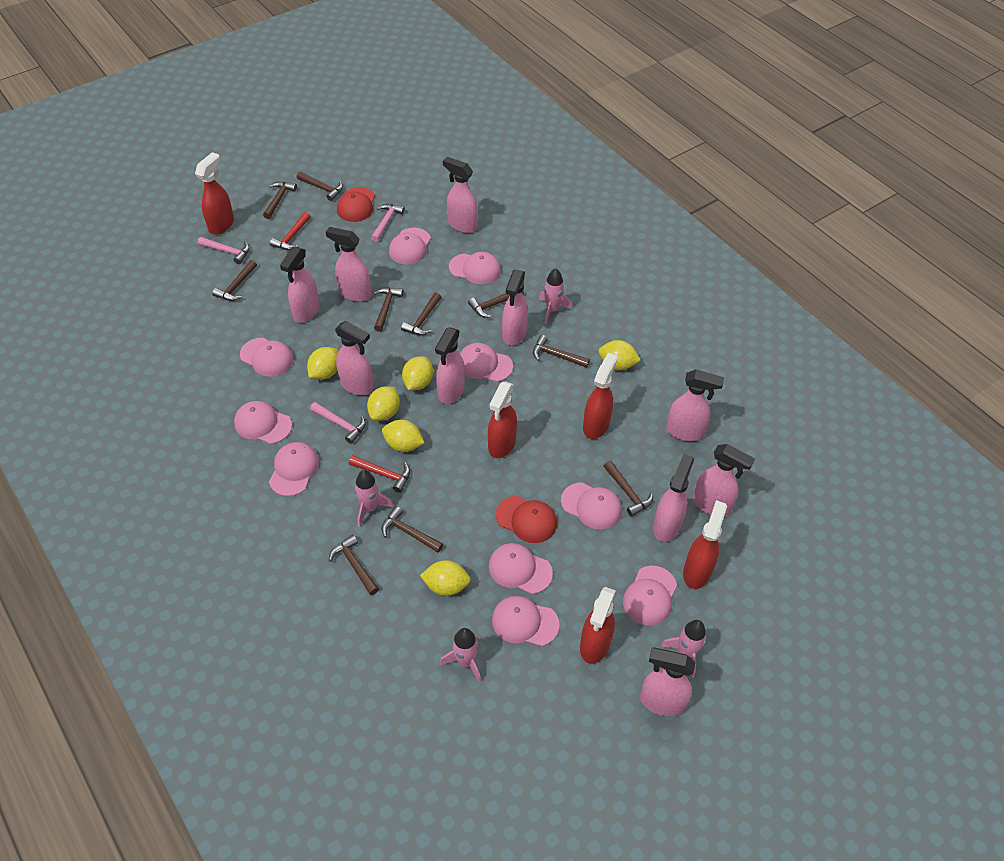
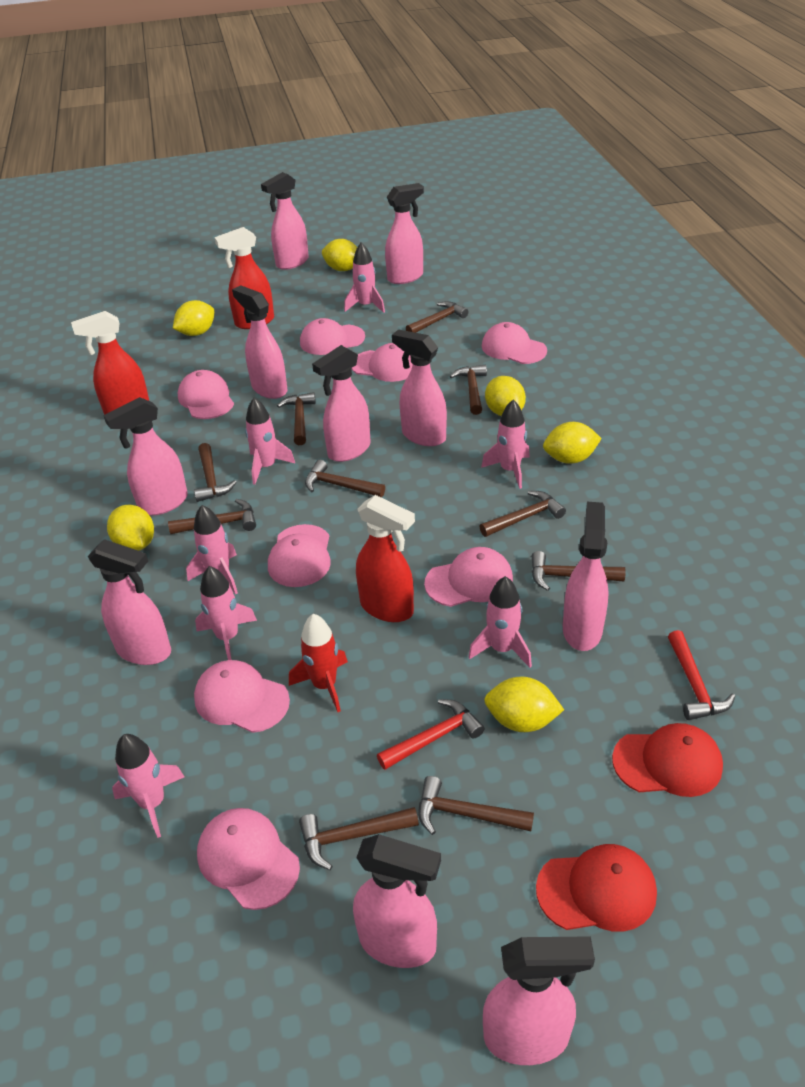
pink cap: 10 -> 8
pink hammer: 3 -> 0
pink rocket: 4 -> 7
red rocket: 0 -> 1
red spray bottle: 5 -> 3

